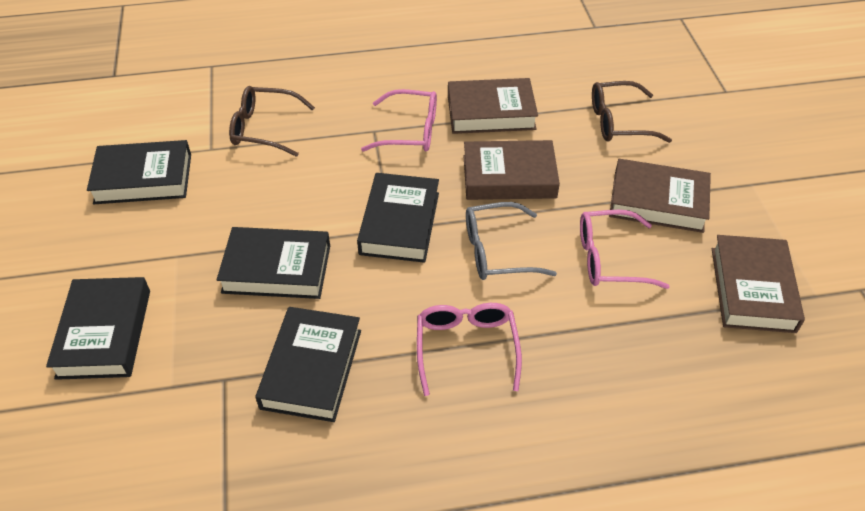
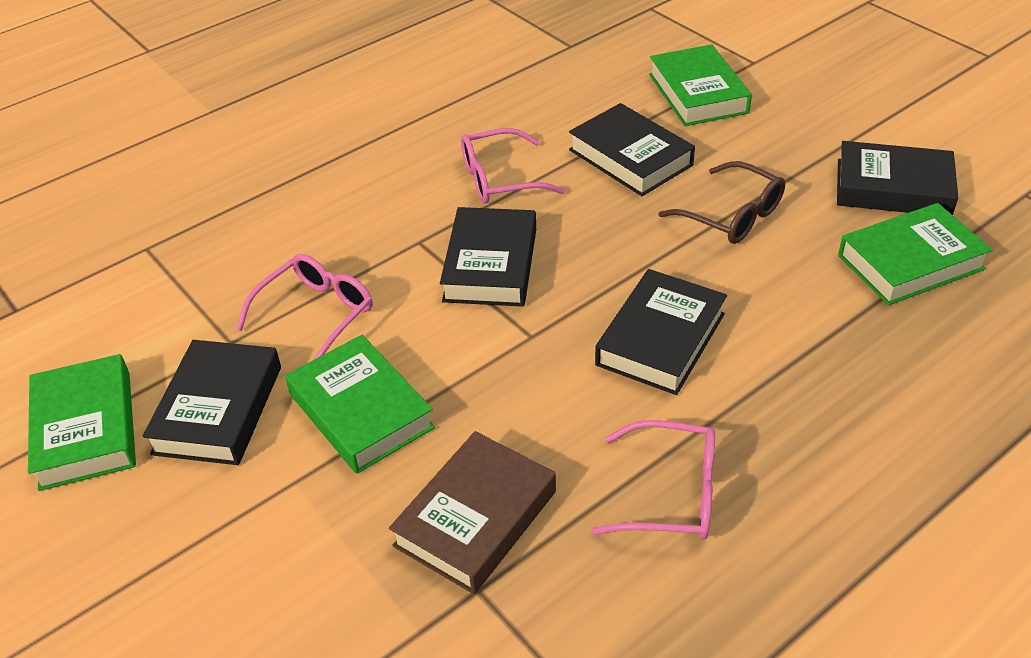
brown book: 4 -> 1
brown glasses: 2 -> 1
green book: 0 -> 4
grey glasses: 1 -> 0

